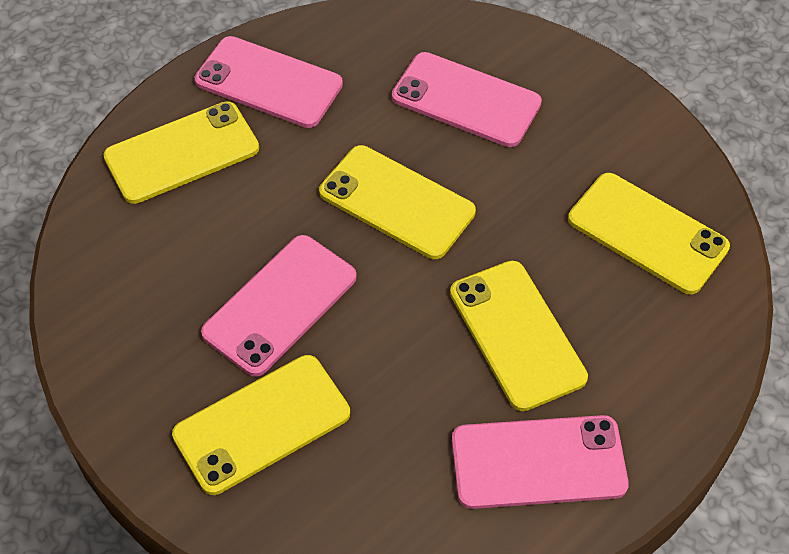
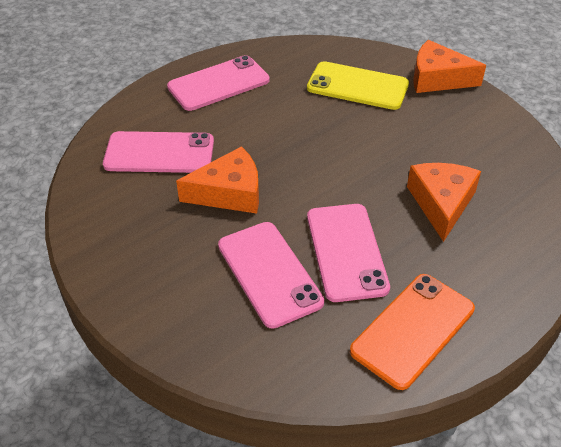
orange cheese: 0 -> 3
orange phone: 0 -> 1
yellow phone: 5 -> 1

